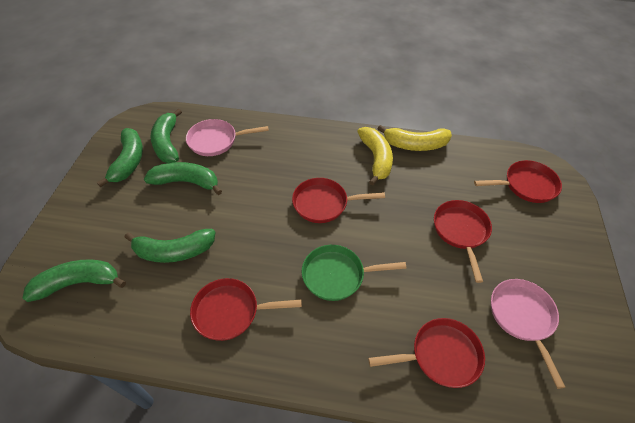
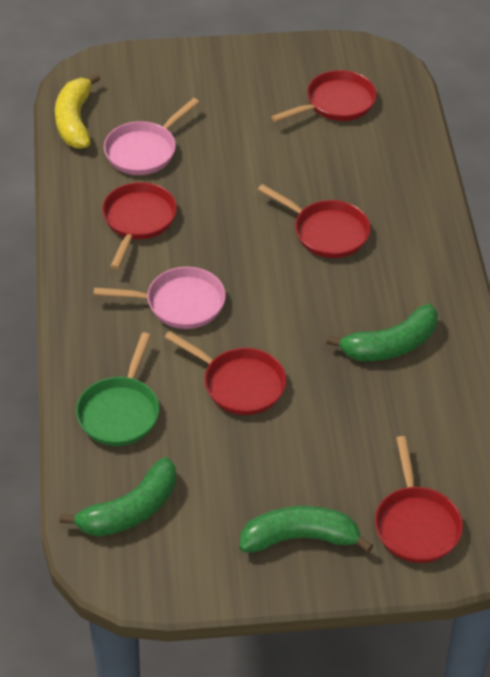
green banana: 5 -> 3
yellow banana: 2 -> 1

